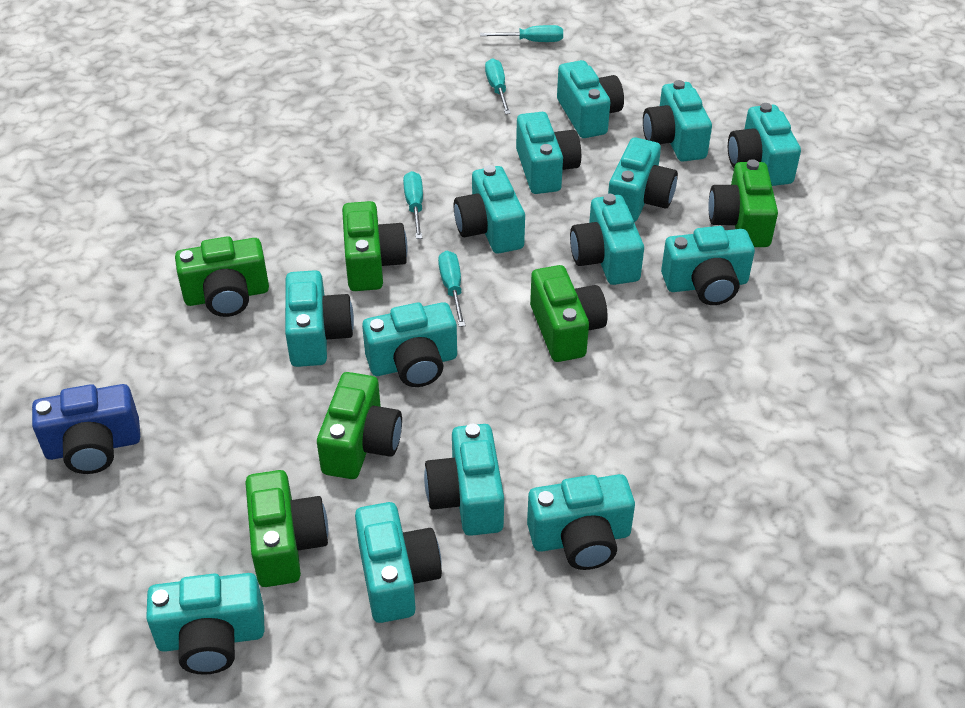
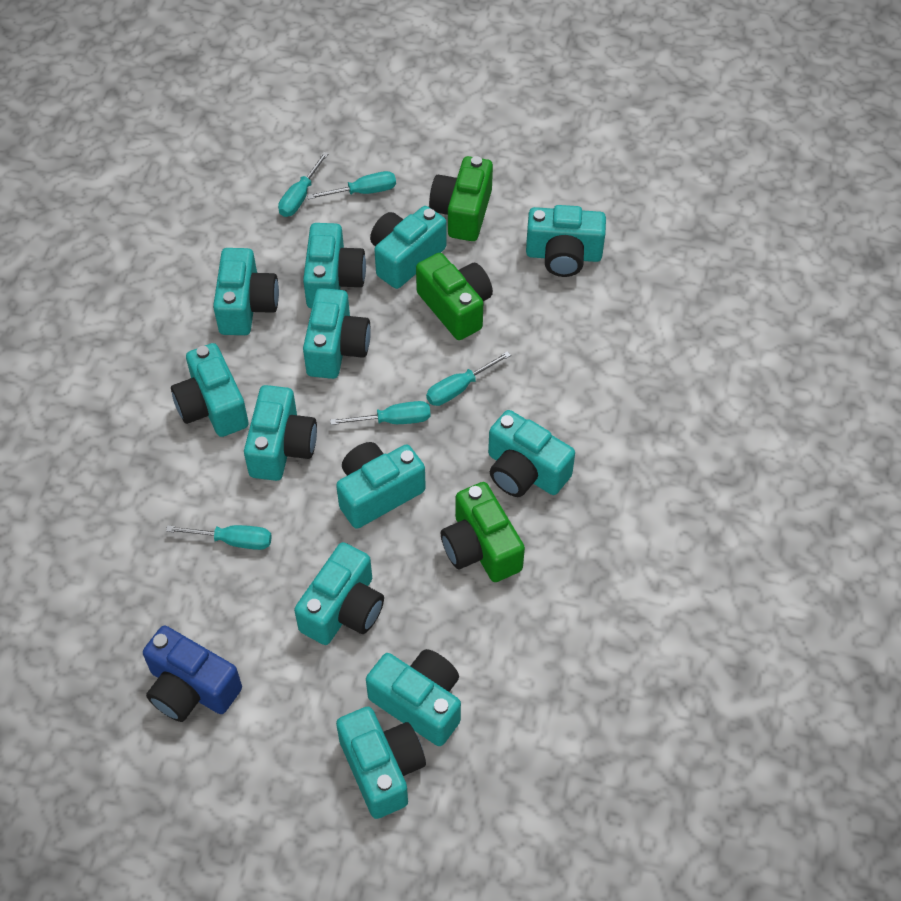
green camera: 6 -> 3
turquoise camera: 14 -> 12
turquoise screwdriver: 4 -> 5

